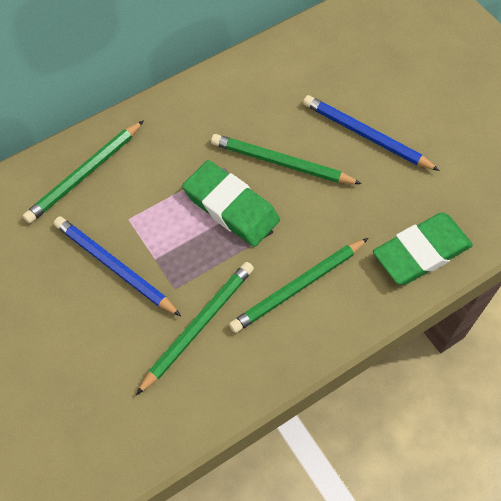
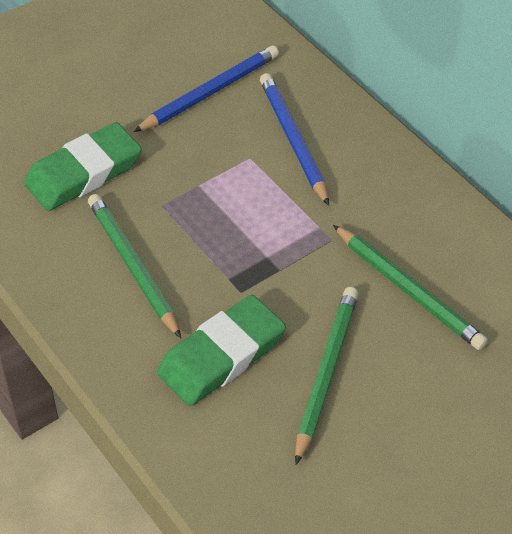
green pencil: 4 -> 3

